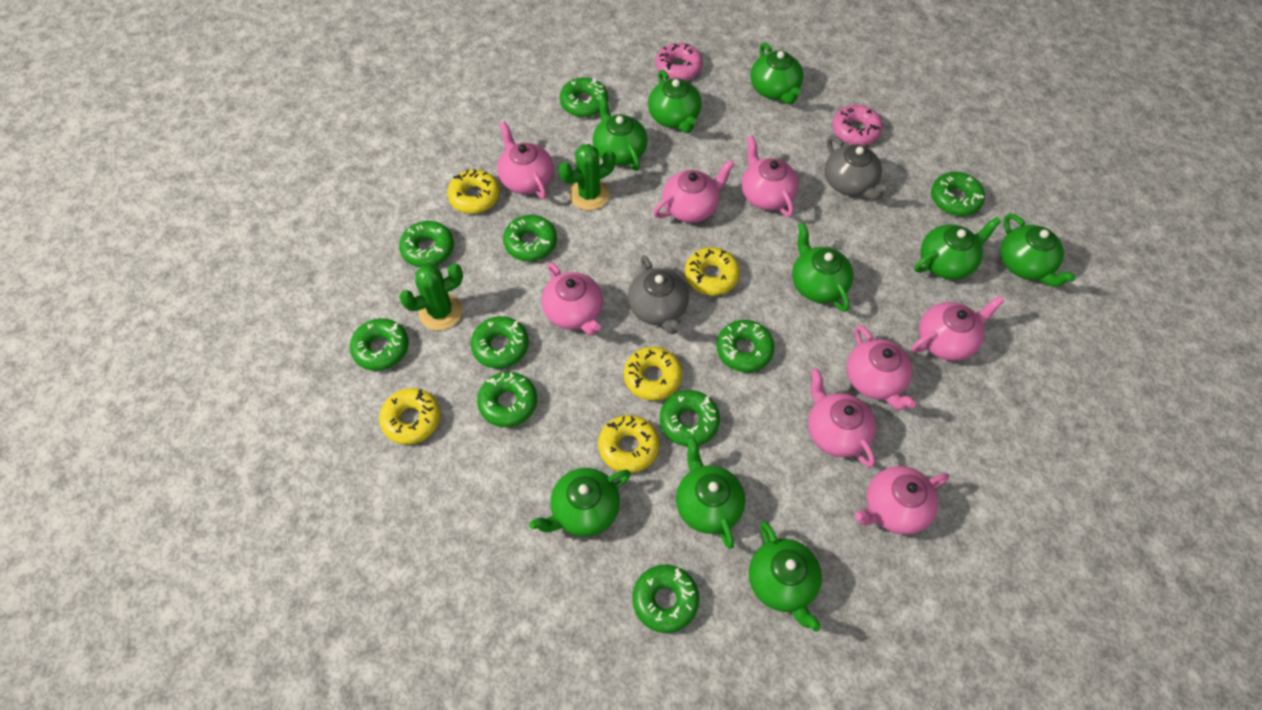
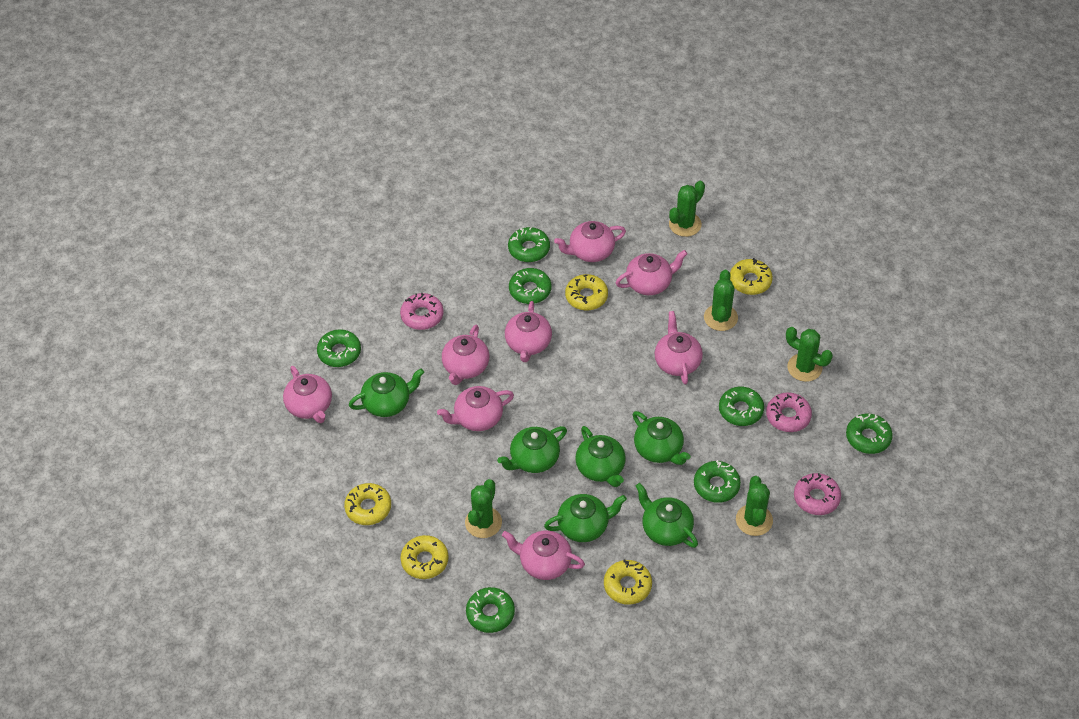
green cactus: 2 -> 5
green donut: 10 -> 7
green teapot: 9 -> 6
grey teapot: 2 -> 0
pink donut: 2 -> 3

